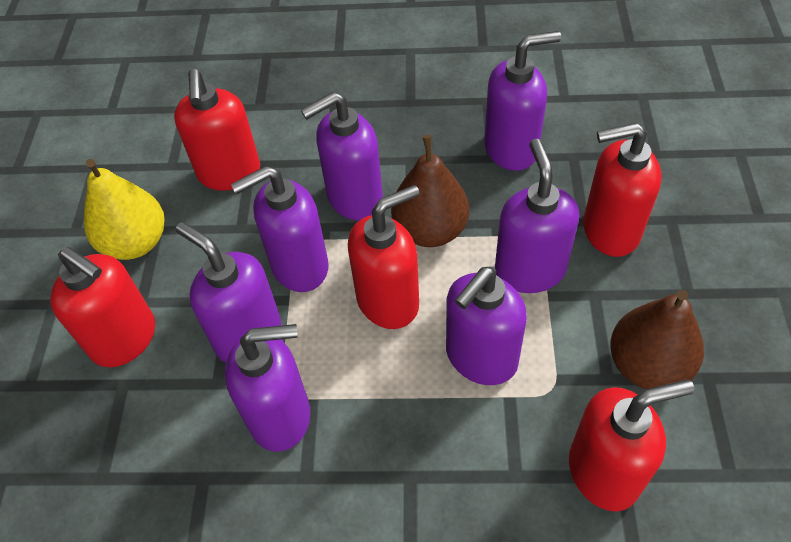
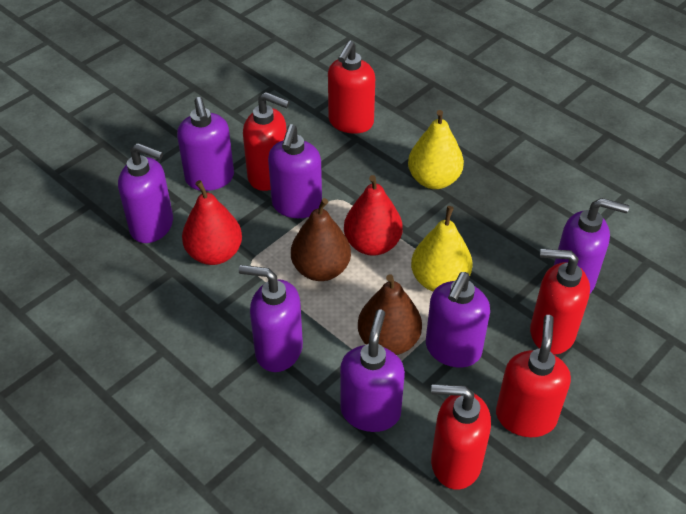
red pear: 0 -> 2
yellow pear: 1 -> 2

